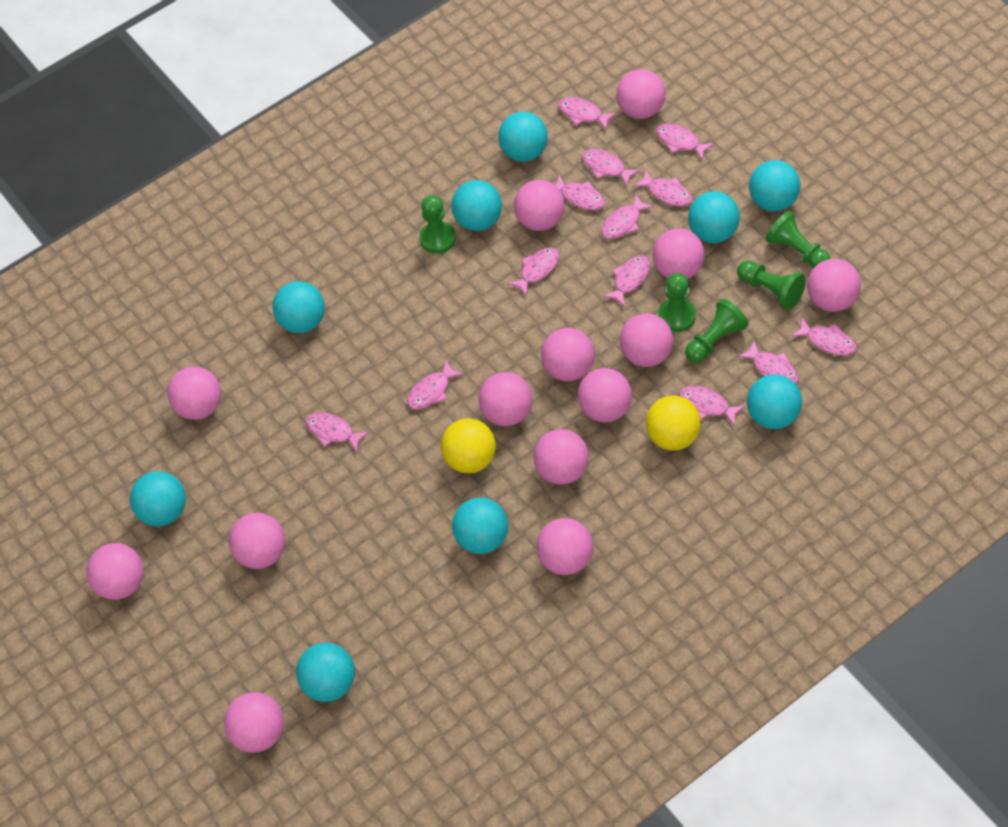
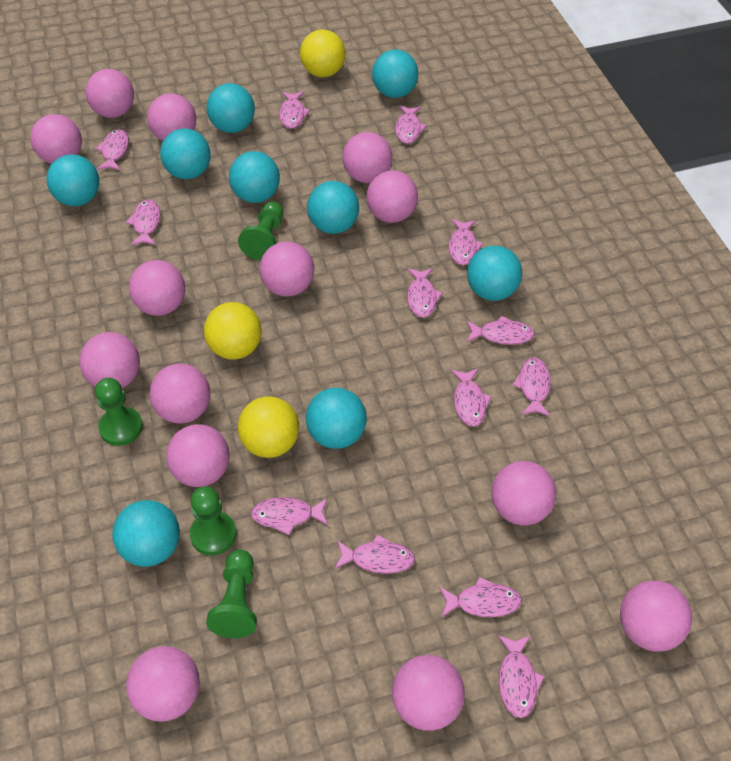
green pawn: 5 -> 4
yellow ball: 2 -> 3

